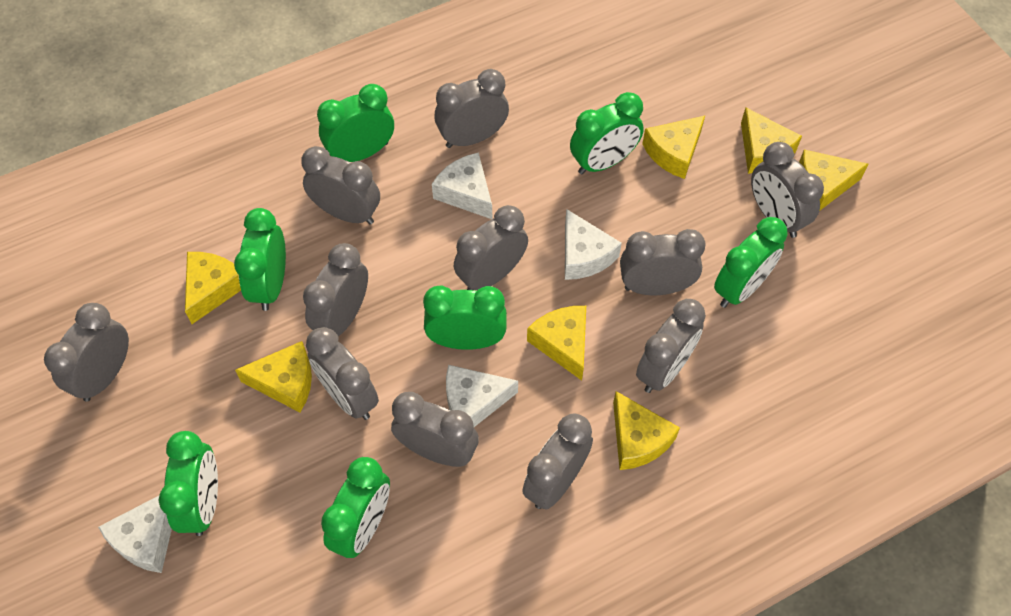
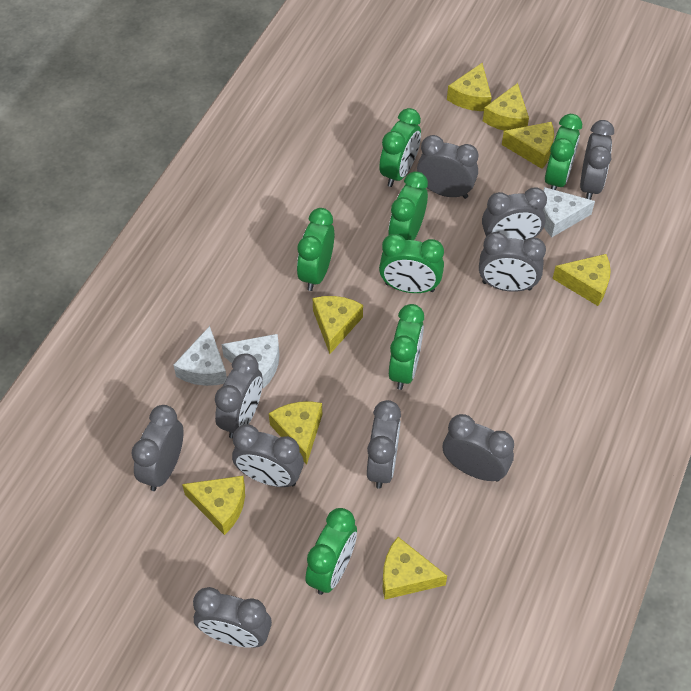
grey clock: 11 -> 10
white cheese: 4 -> 3
yellow cheese: 7 -> 8

